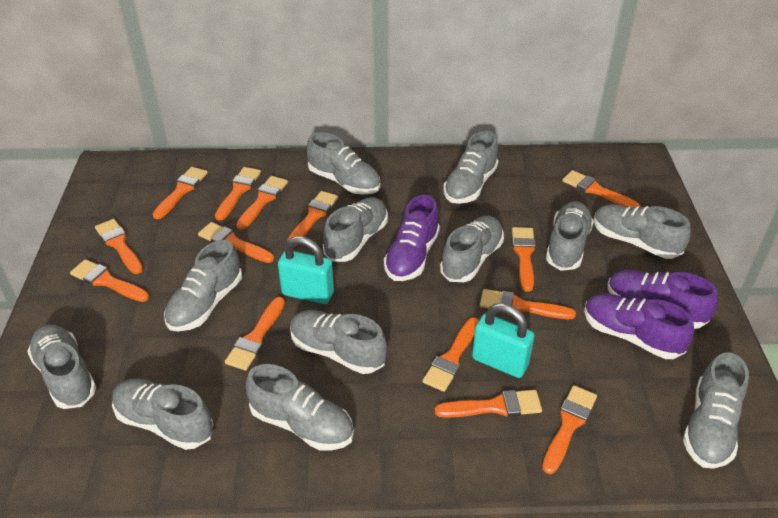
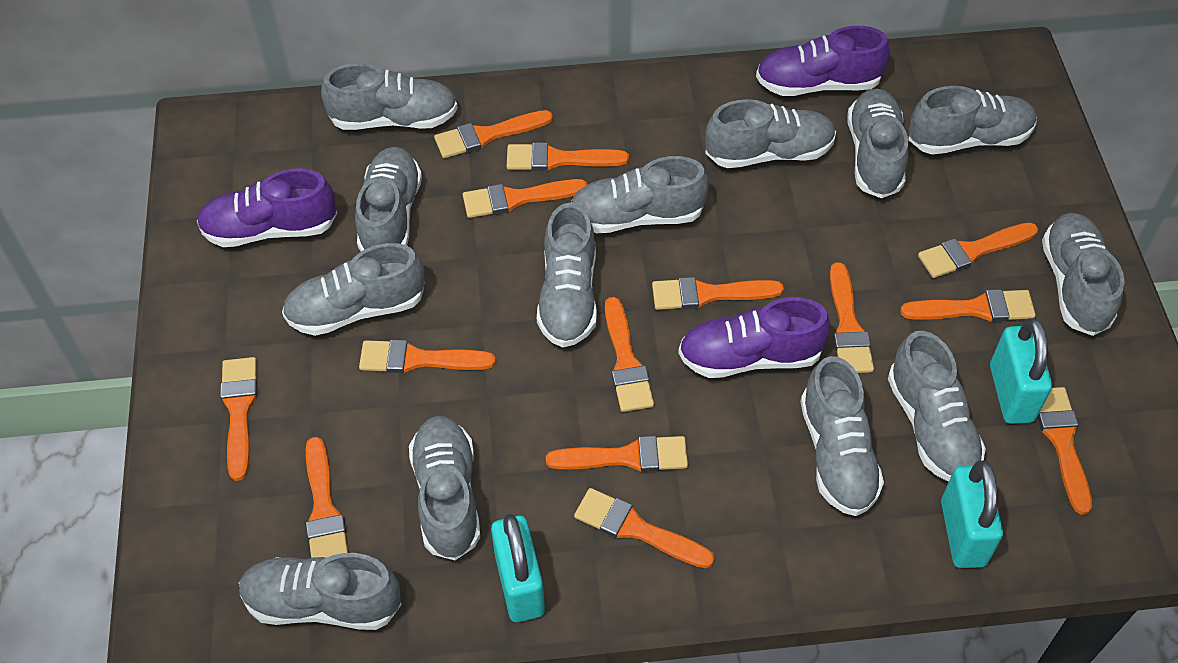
grey shoe: 12 -> 13
turquoise padlock: 2 -> 3

